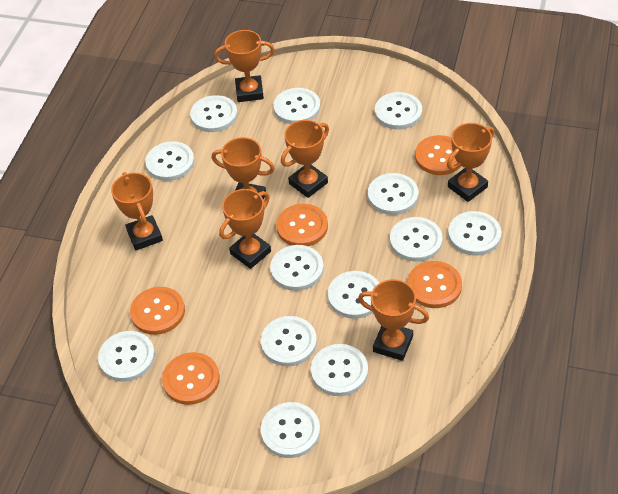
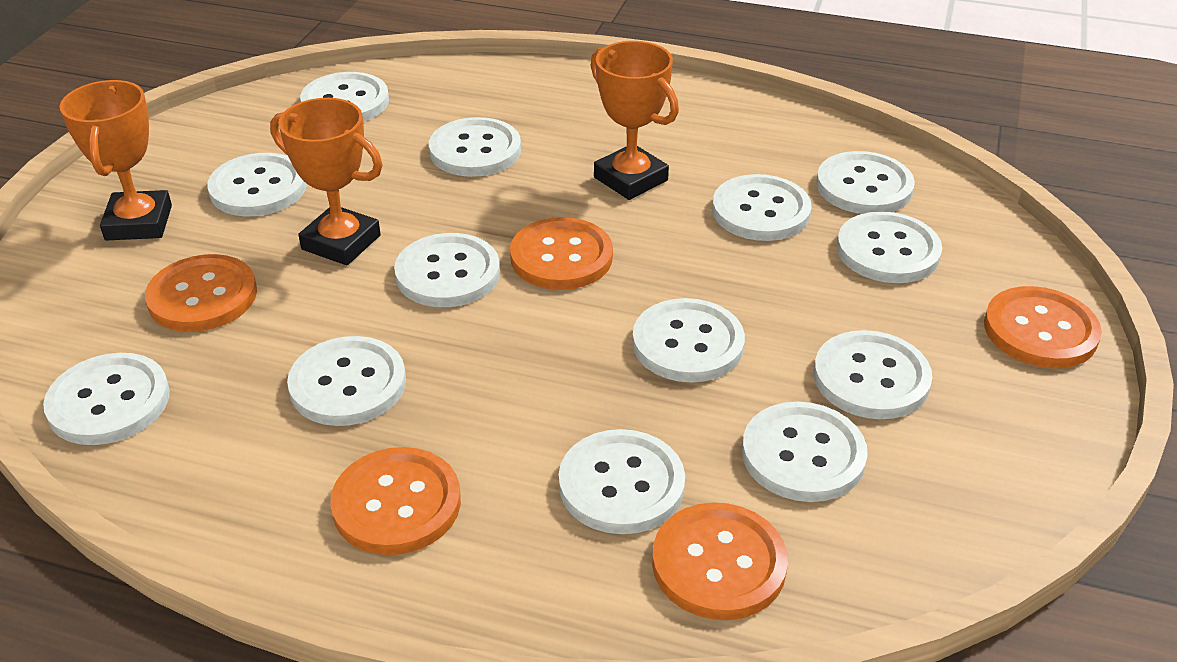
orange trophy: 7 -> 3

